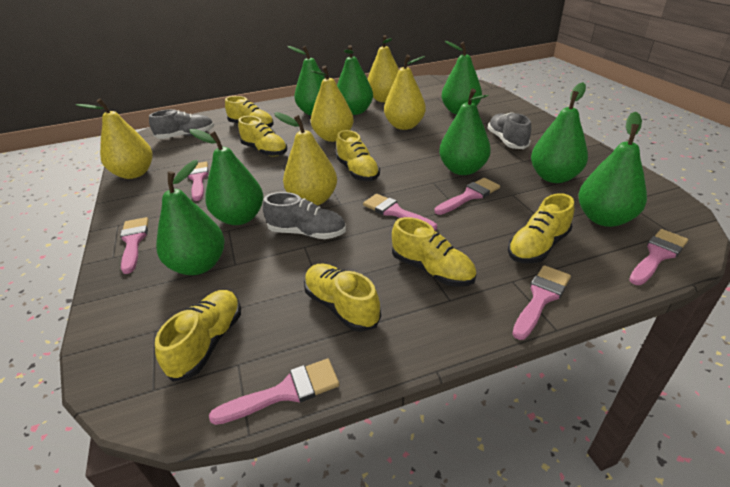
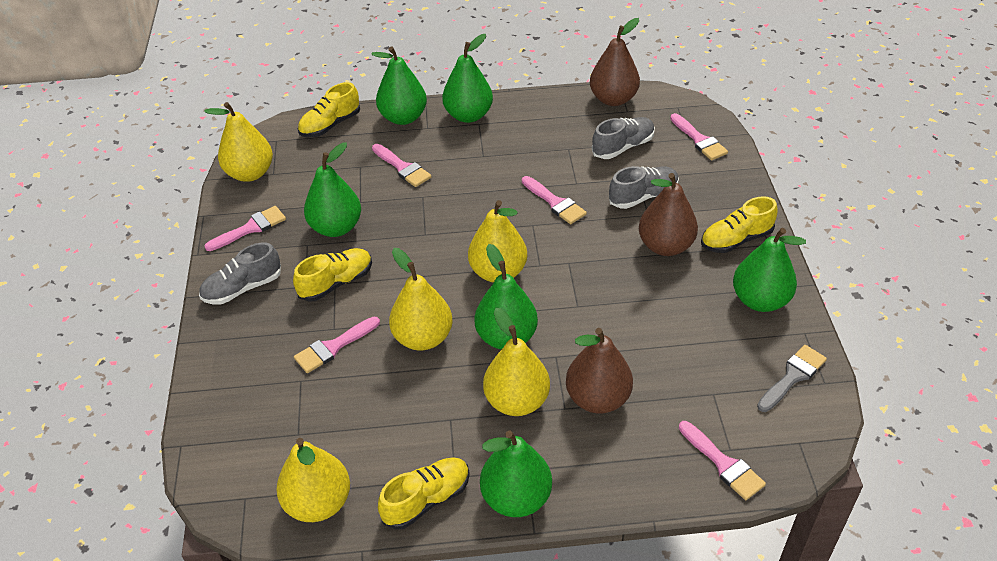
brown pear: 0 -> 3
green pear: 8 -> 6
grey brush: 0 -> 1
pink brush: 7 -> 6
yellow shoe: 7 -> 4

